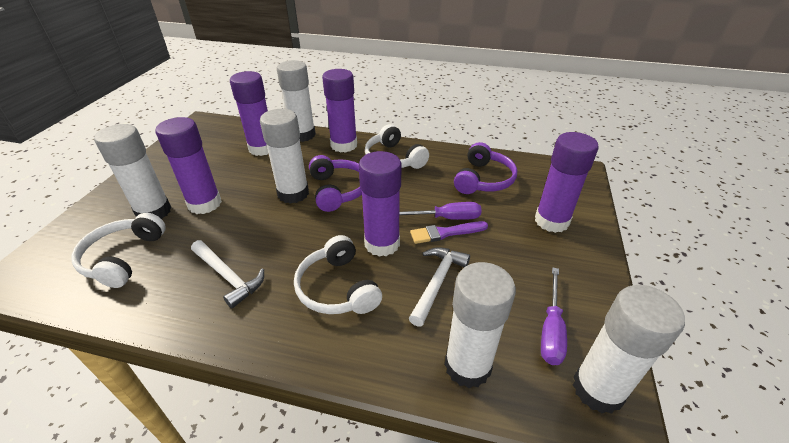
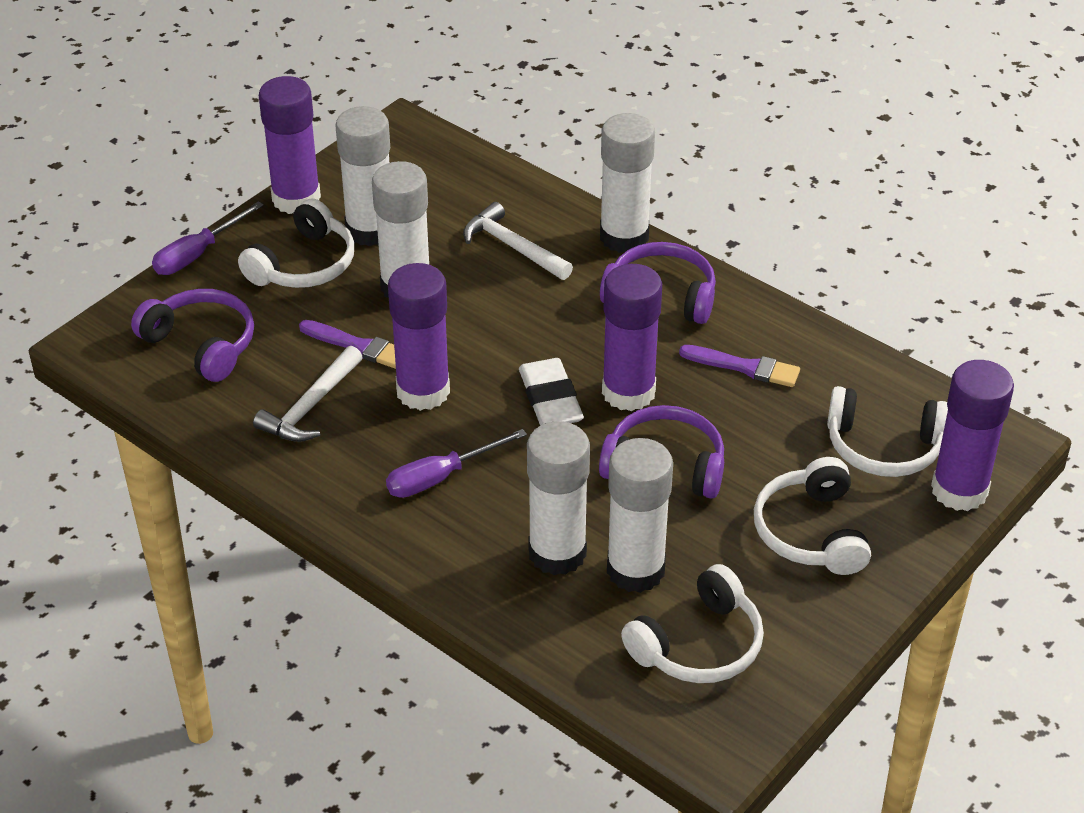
purple brush: 1 -> 2
purple glue stick: 5 -> 4
purple headphones: 2 -> 3
white eraser: 0 -> 1
white headphones: 3 -> 4

